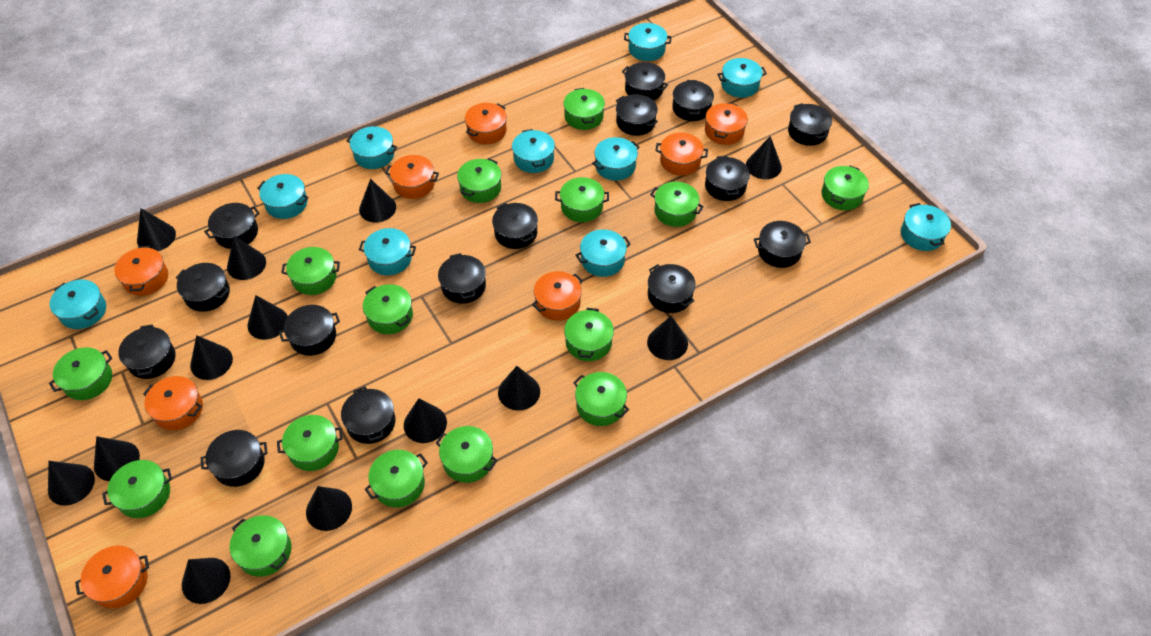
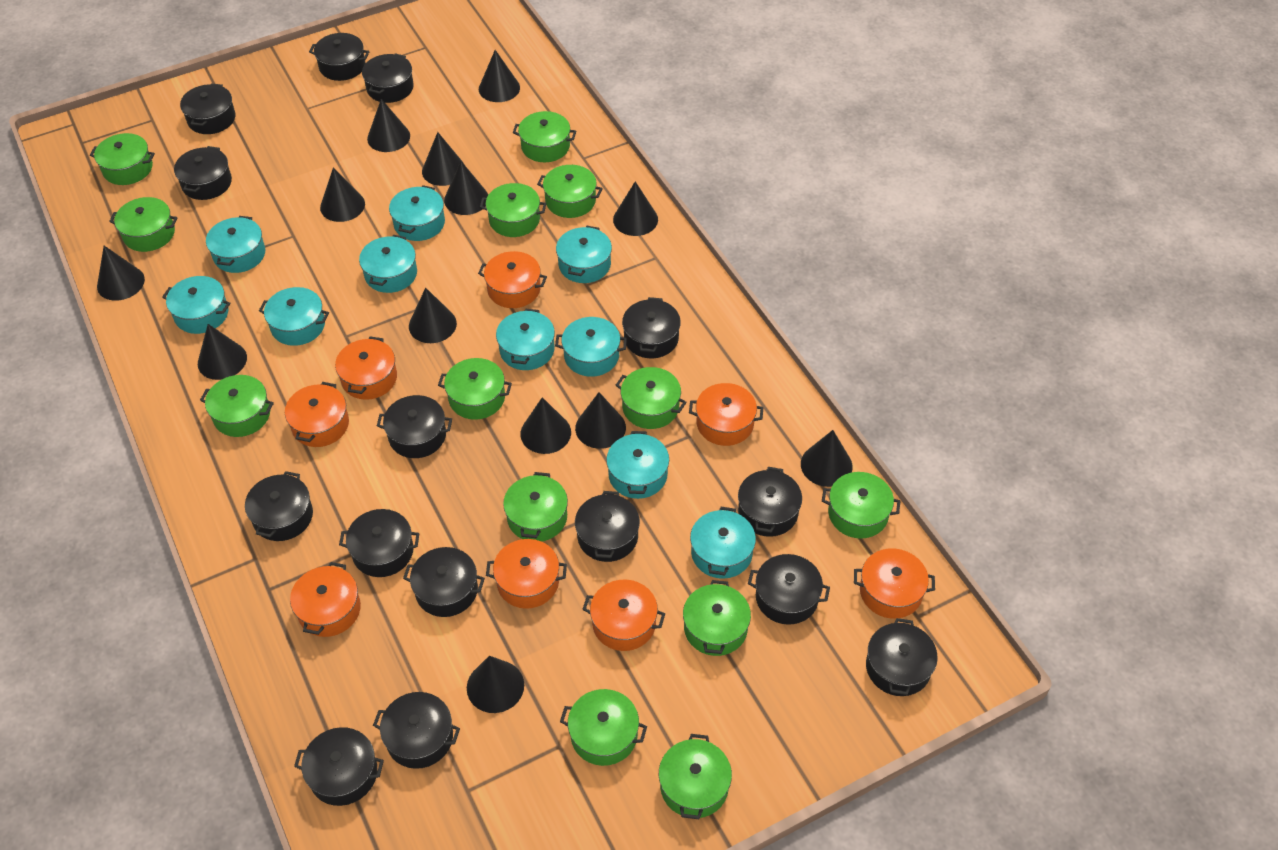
green pot: 15 -> 13

